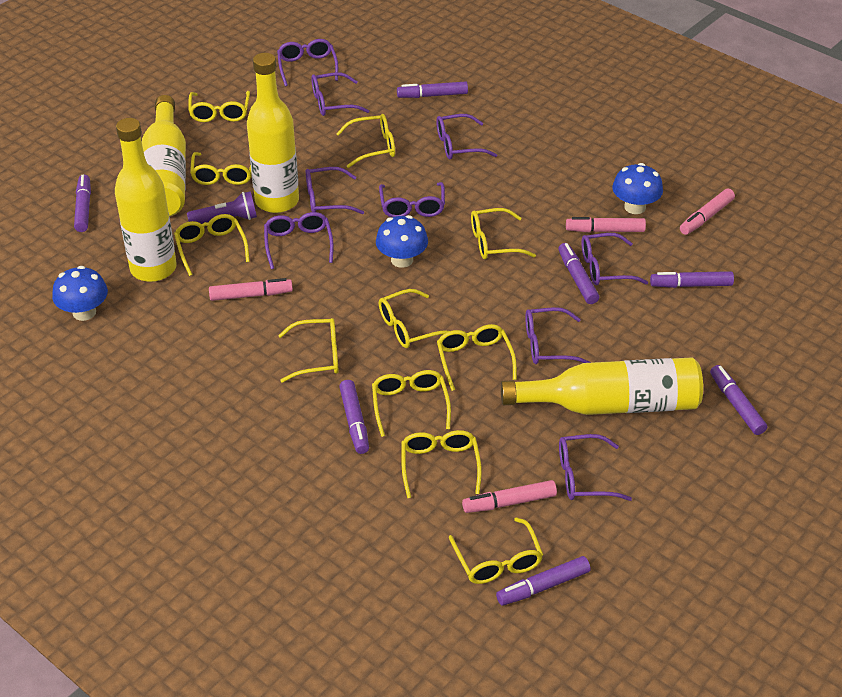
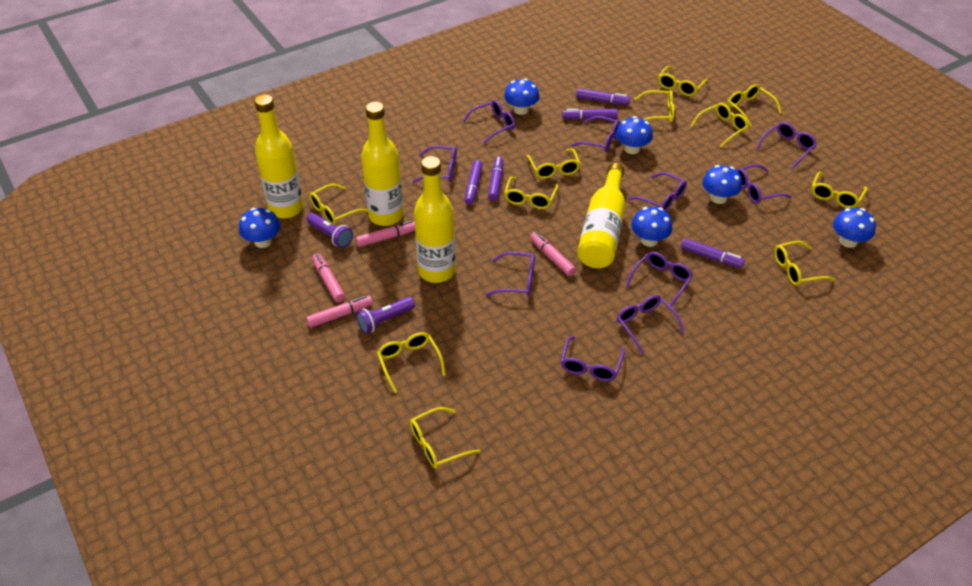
blue mushroom: 3 -> 6
purple flashlight: 1 -> 2
purple glasses: 9 -> 10
purple marker: 7 -> 5

